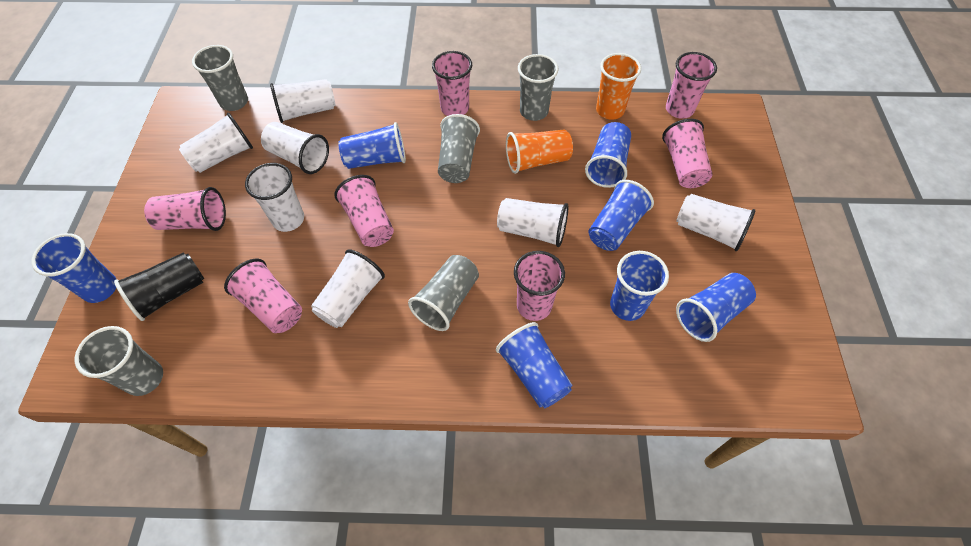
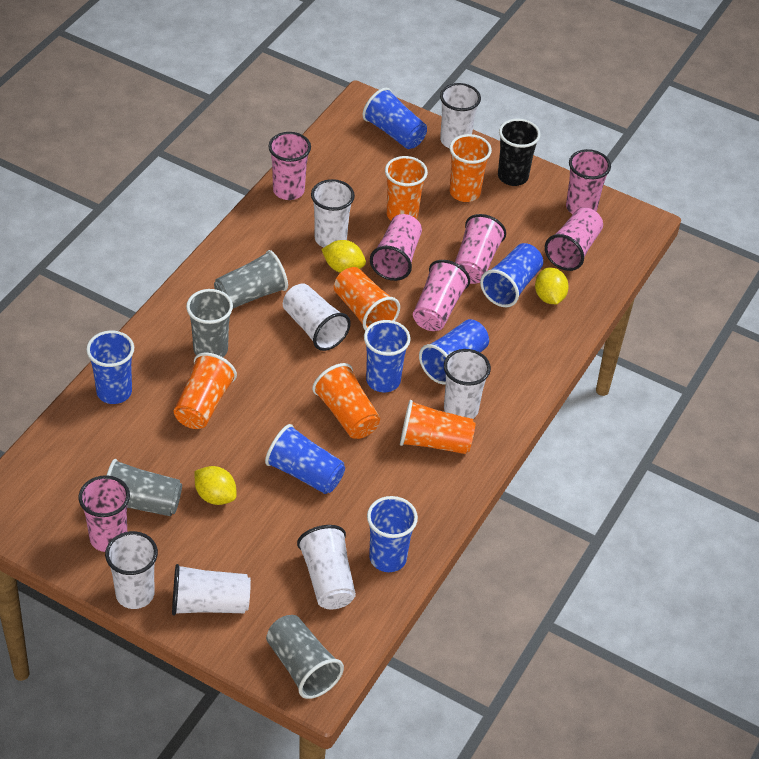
grey cup: 5 -> 4
orange cup: 2 -> 6
yellow lemon: 0 -> 3

